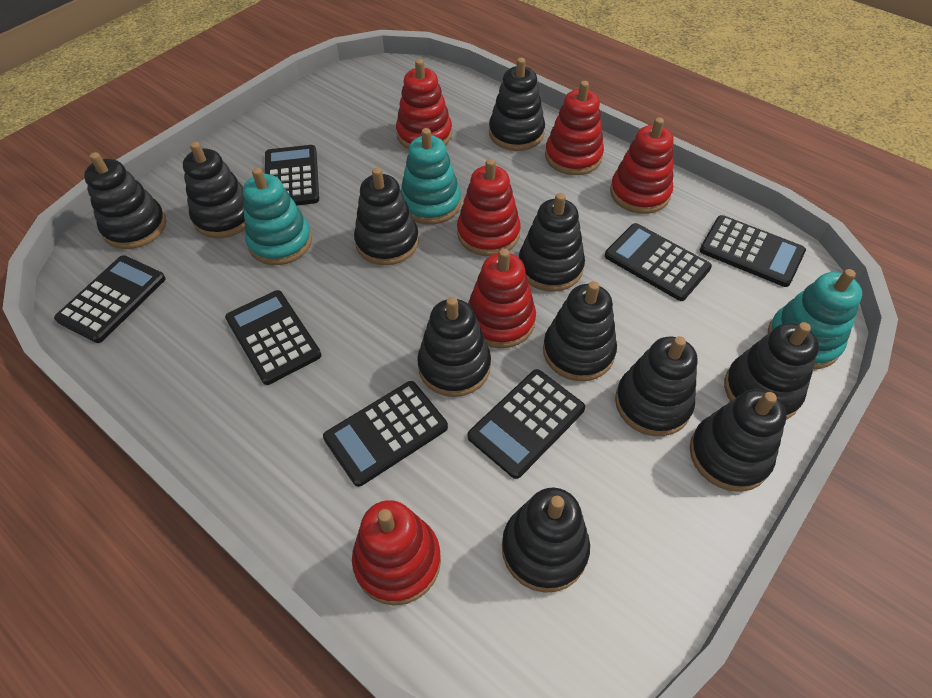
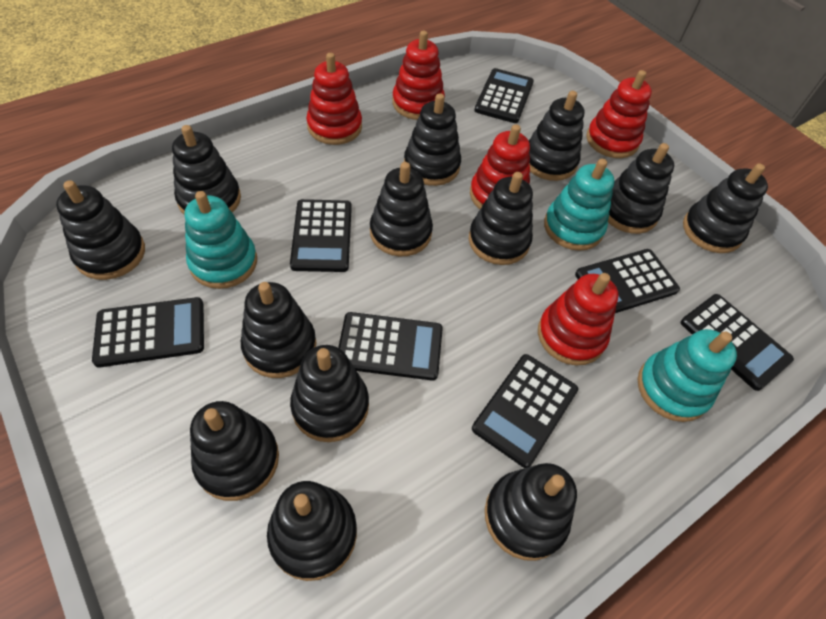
black stacking toy: 11 -> 13
red stacking toy: 6 -> 5

